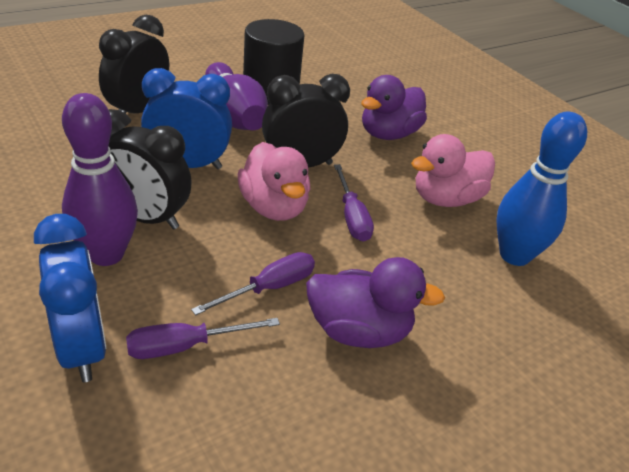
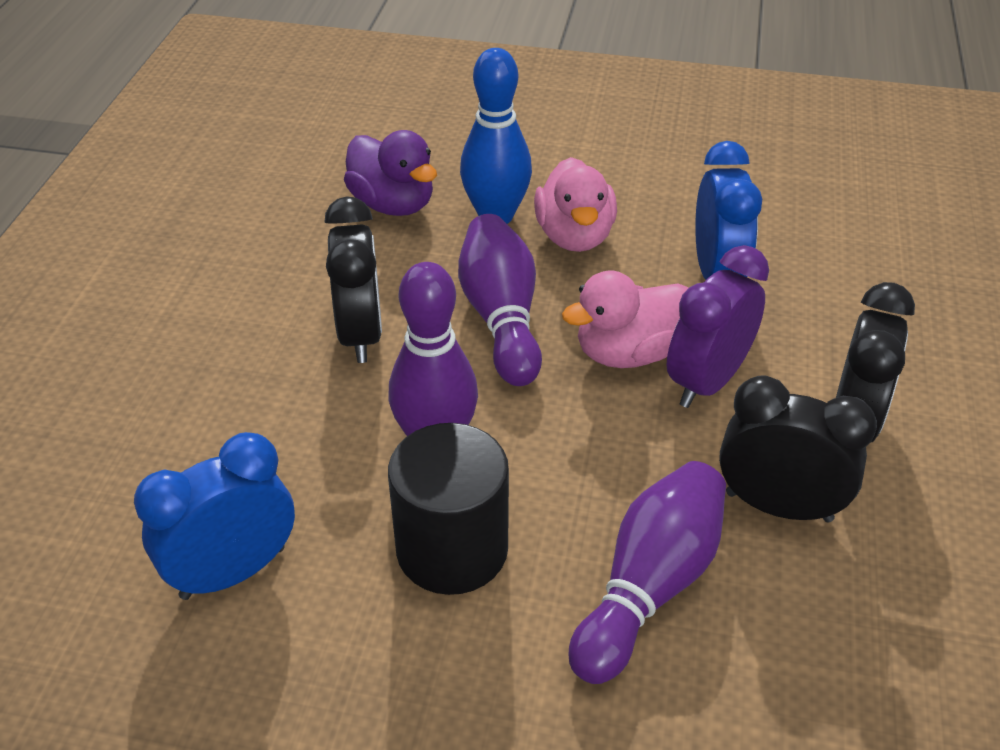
purple bowling pin: 2 -> 3
purple clock: 0 -> 1
purple duck: 2 -> 1
purple screwdriver: 3 -> 0

